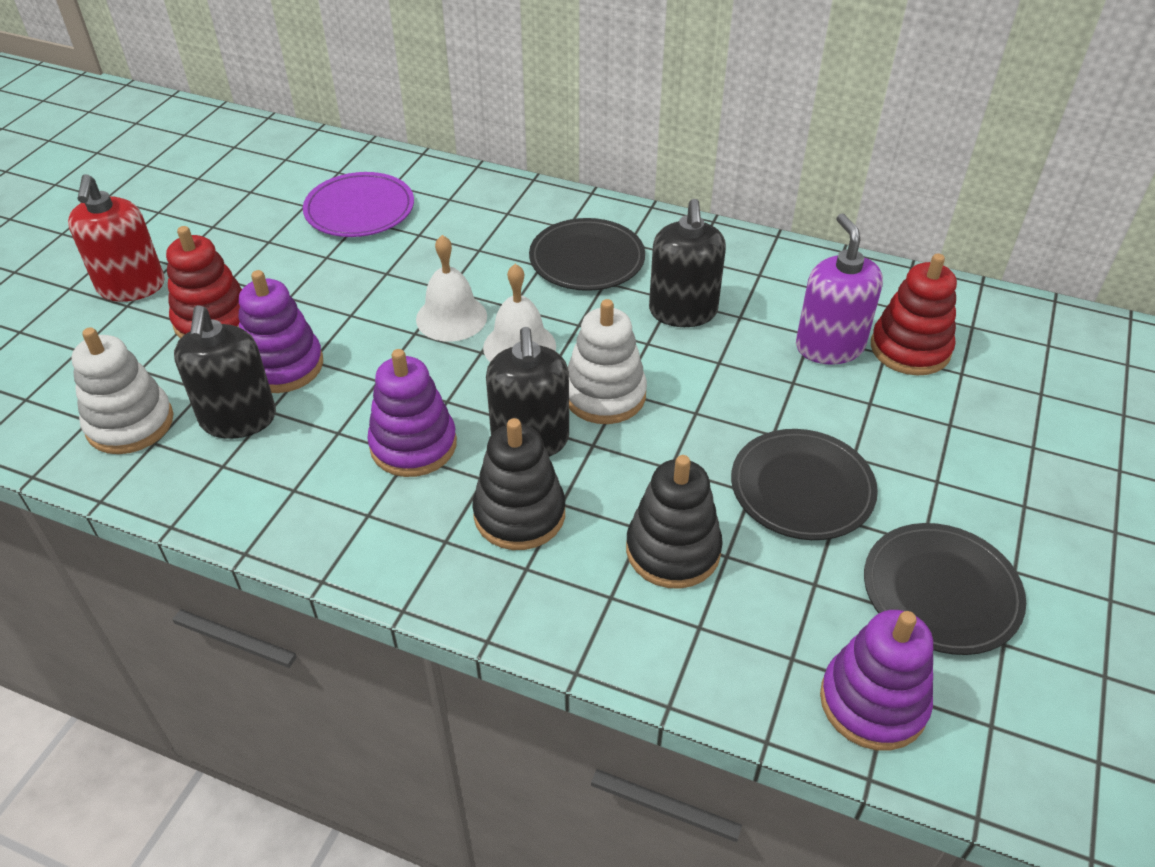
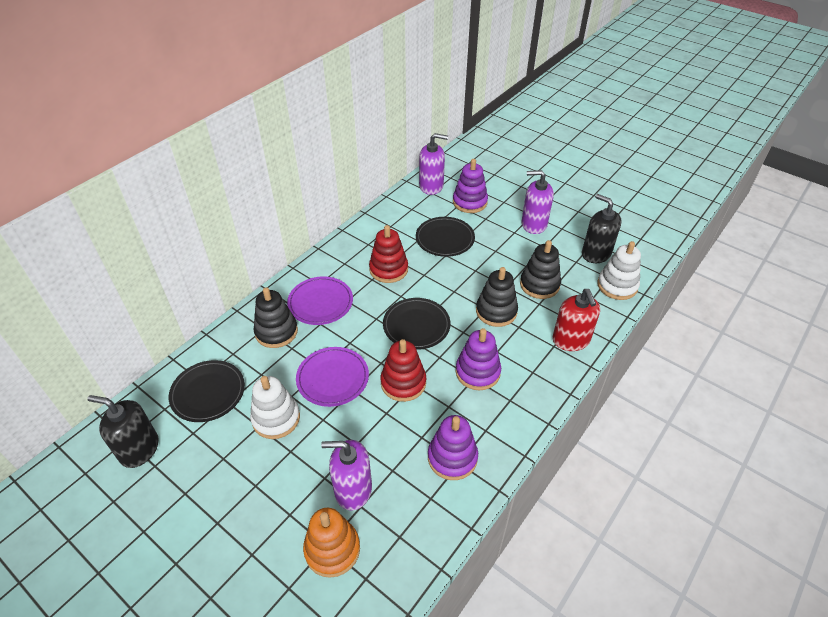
black soap dispenser: 3 -> 2
black stacking toy: 2 -> 3
orange stacking toy: 0 -> 1
purple plate: 1 -> 2
purple soap dispenser: 1 -> 3
white bell: 2 -> 0

